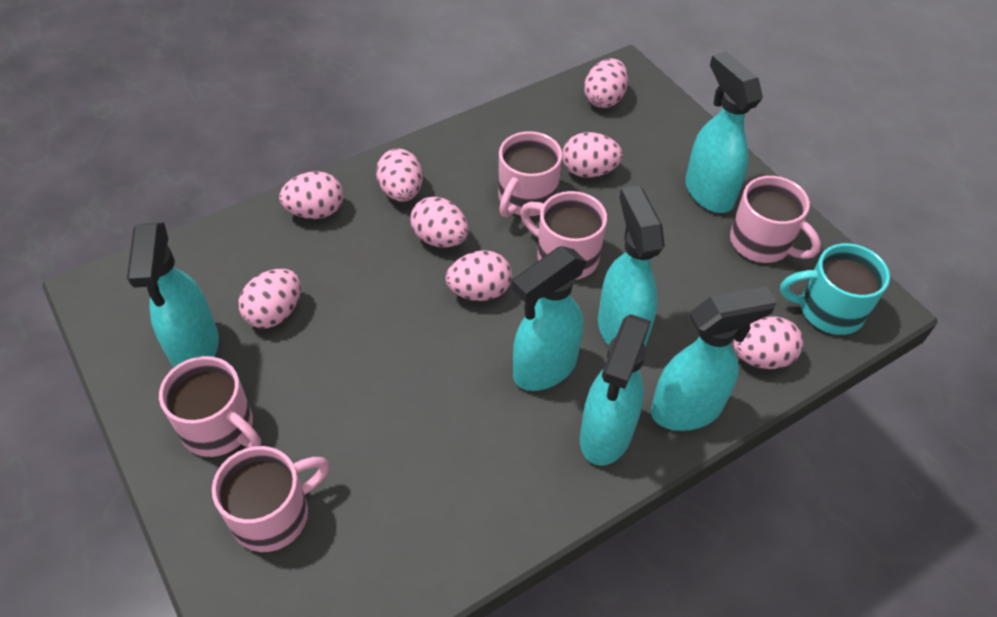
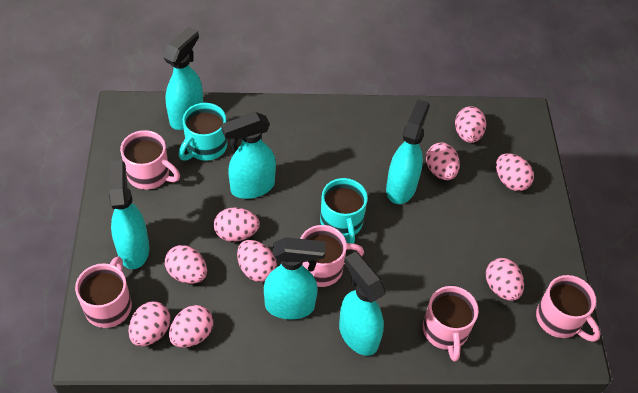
pink egg: 8 -> 9
turquoise mug: 1 -> 2

